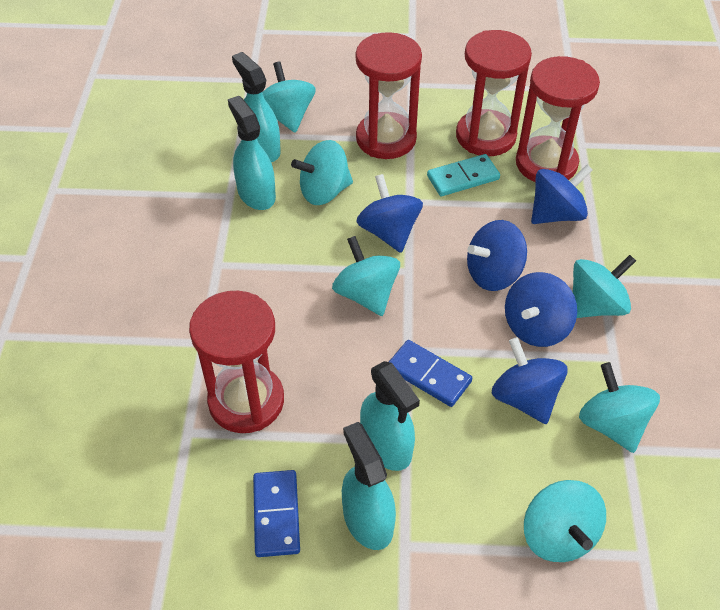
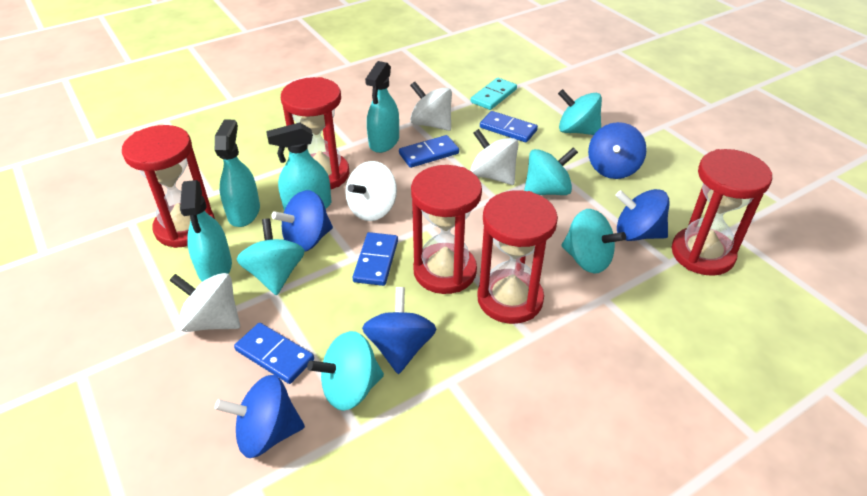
blue domino: 2 -> 4
red hourglass: 4 -> 5
turquoise spinning top: 6 -> 5
white spinning top: 0 -> 4

